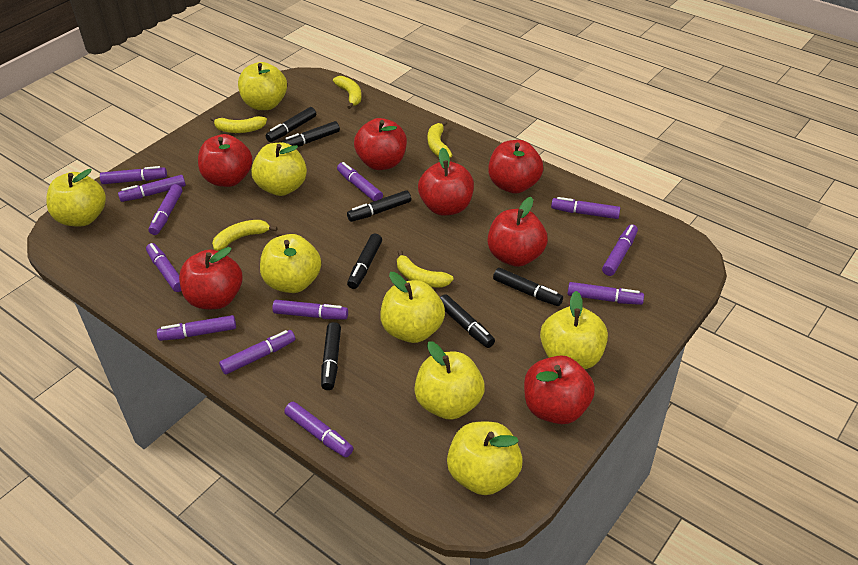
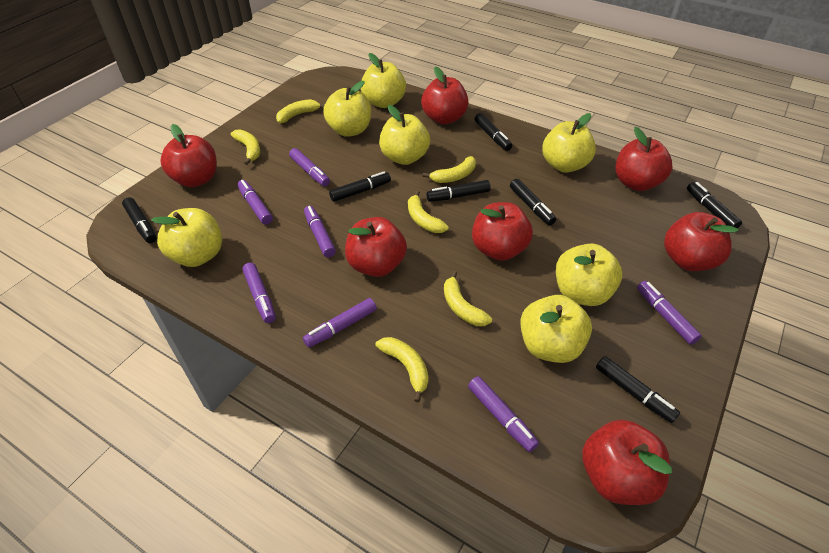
purple marker: 12 -> 7
yellow apple: 8 -> 7
yellow banana: 5 -> 6

